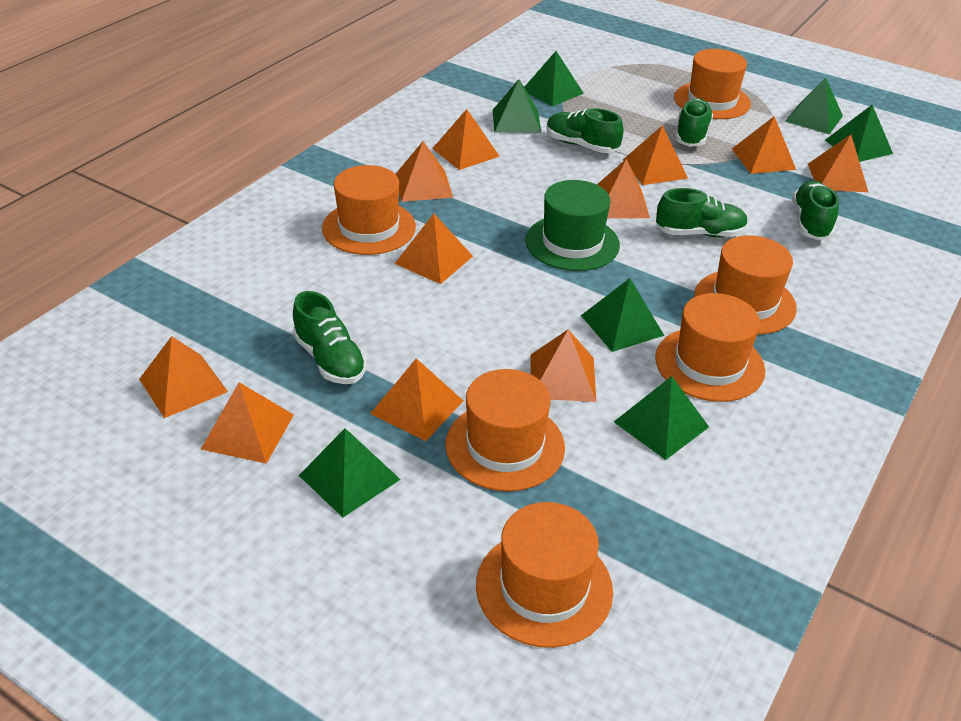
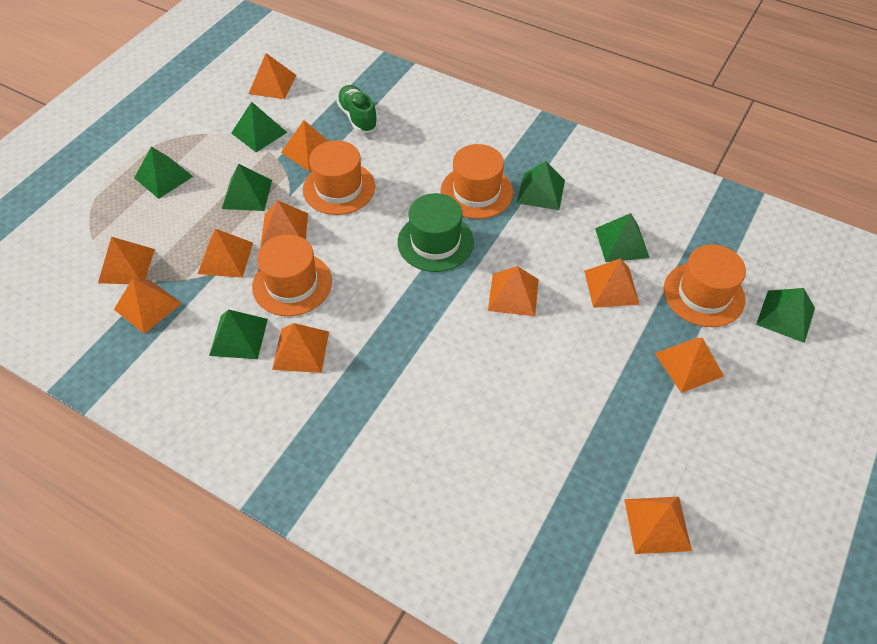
green shoe: 5 -> 1
orange hat: 6 -> 4

